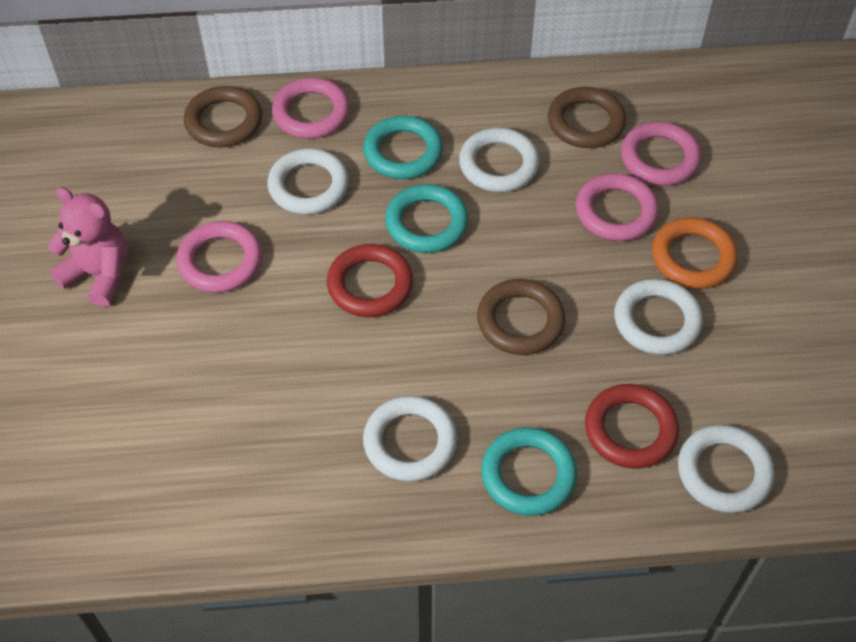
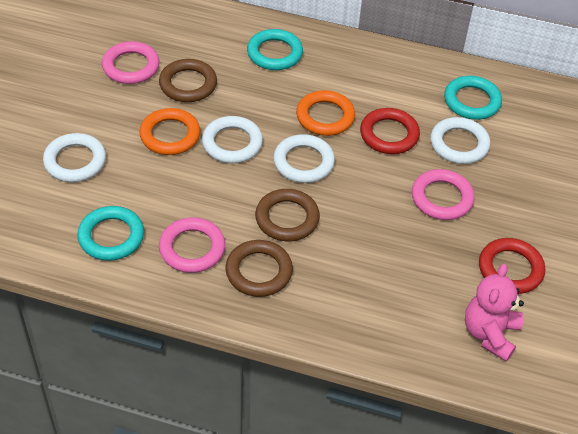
orange ring: 1 -> 2
pink ring: 4 -> 3
white ring: 5 -> 4

